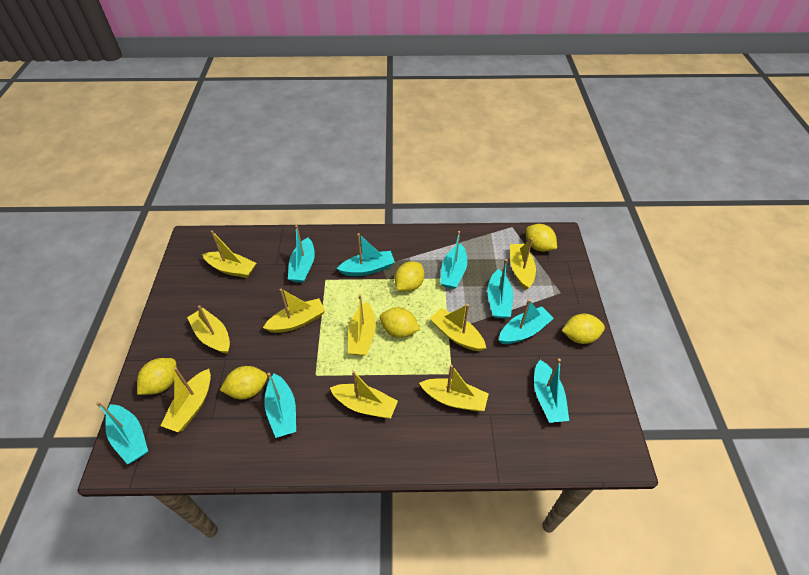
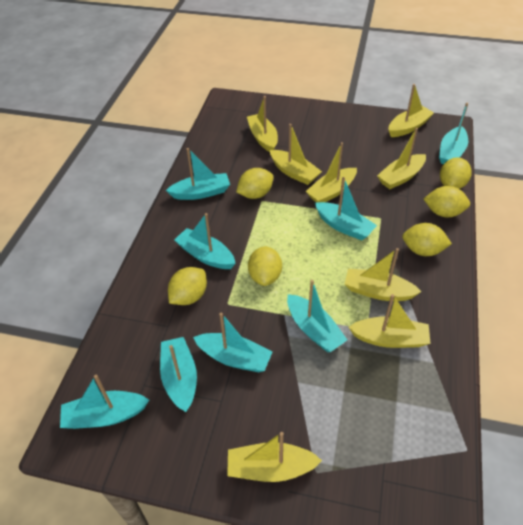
yellow boat: 9 -> 8

